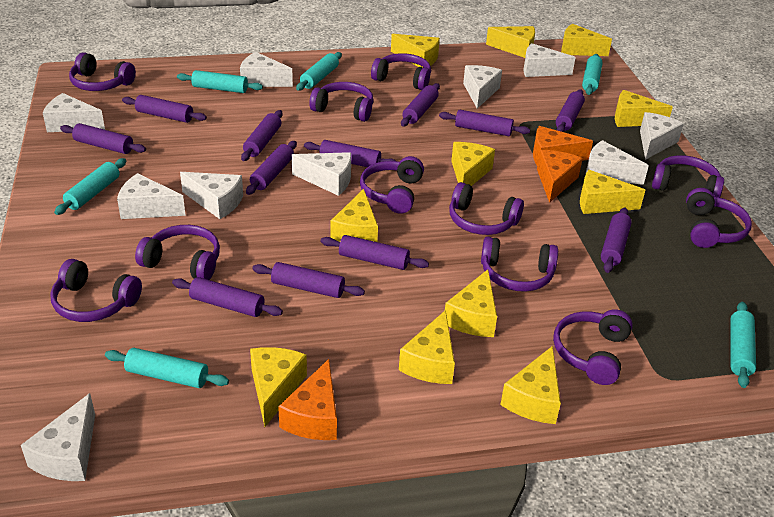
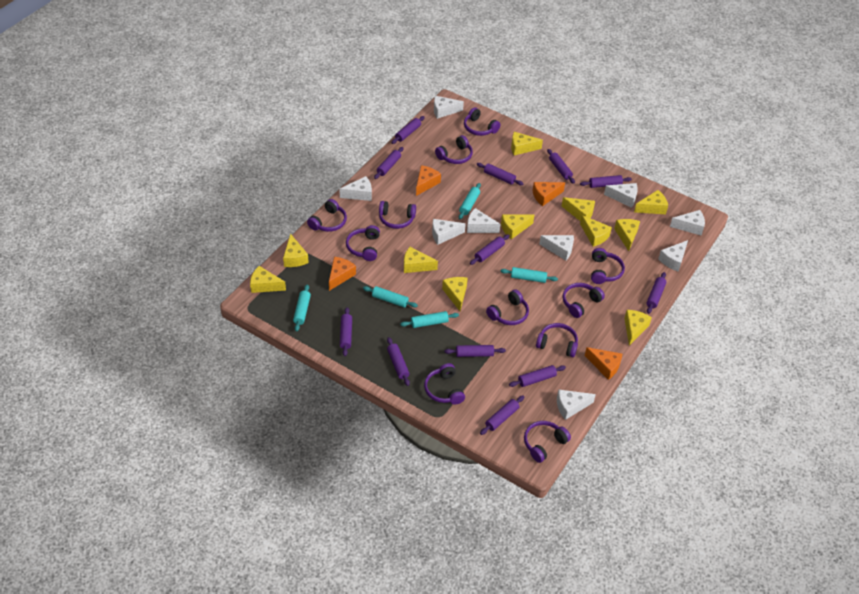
orange cheese: 3 -> 4
turquoise rolling pin: 6 -> 5
white cheese: 10 -> 9

